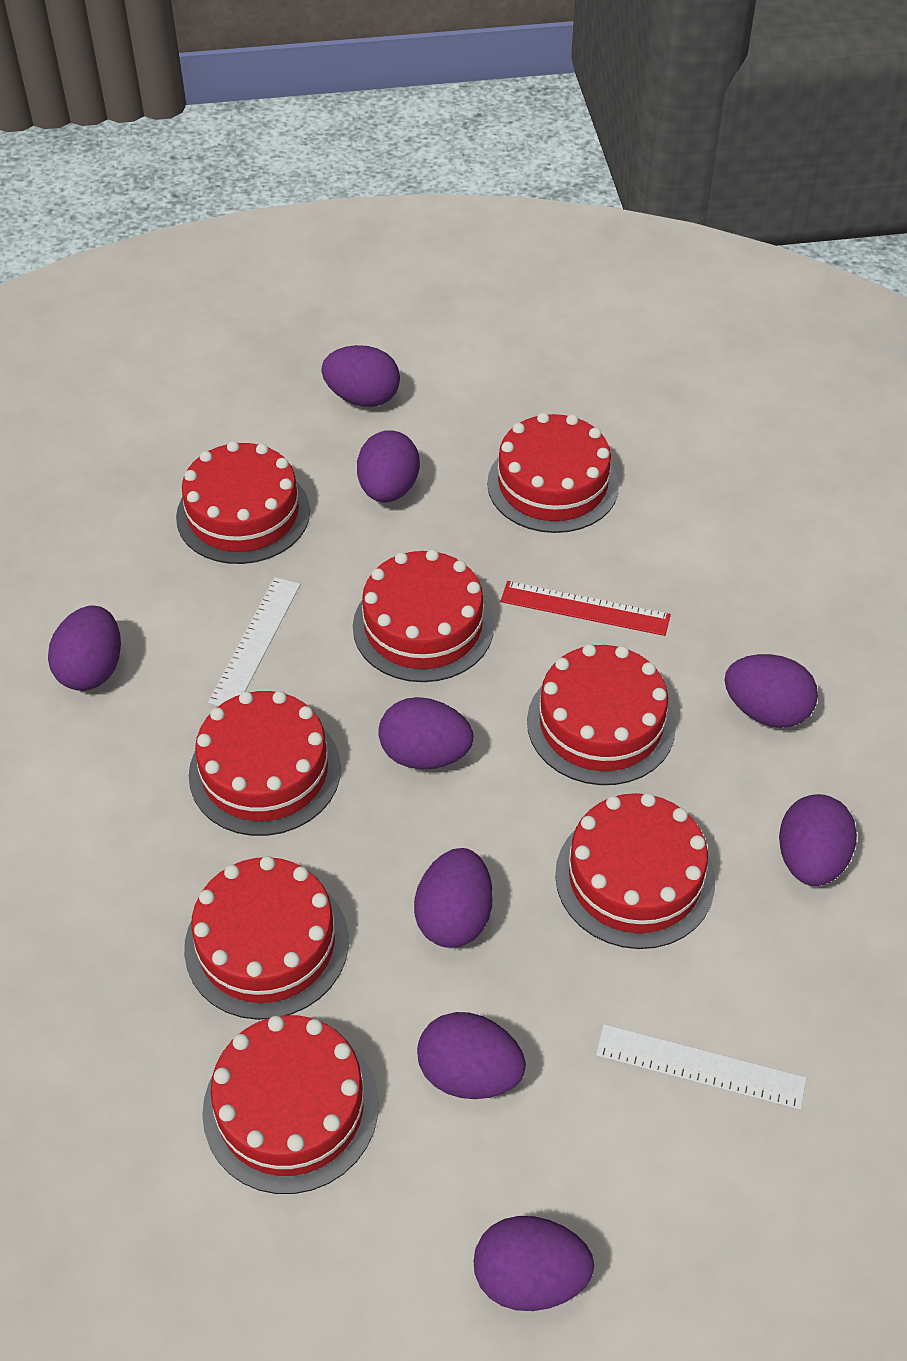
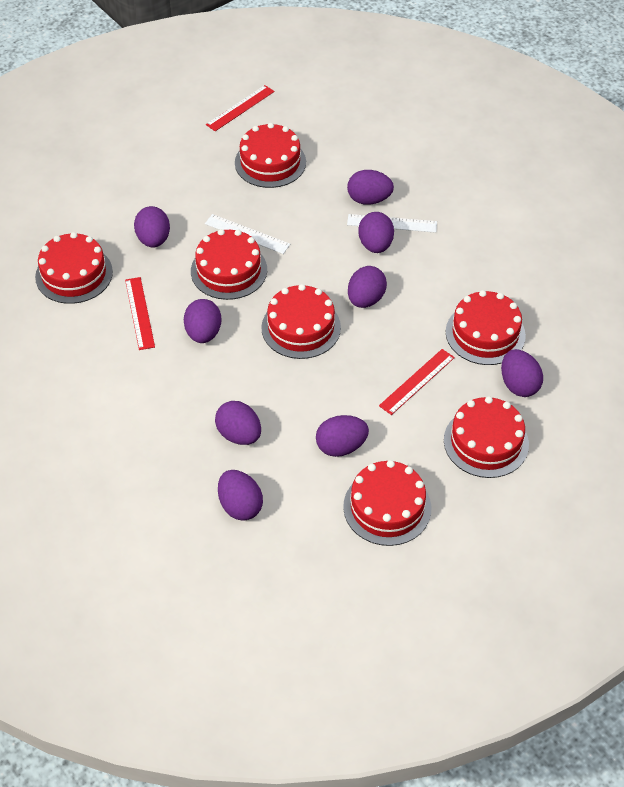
red cake: 8 -> 7
red ruler: 1 -> 3

